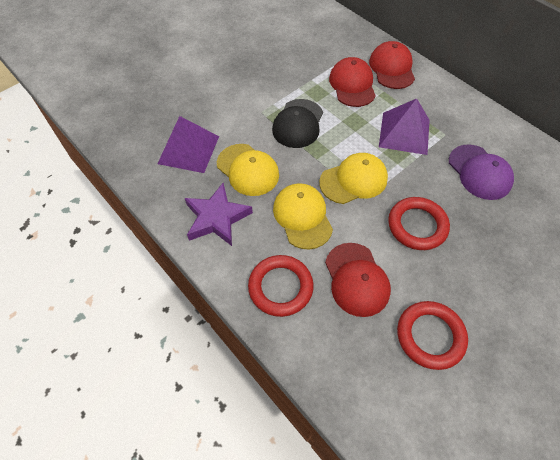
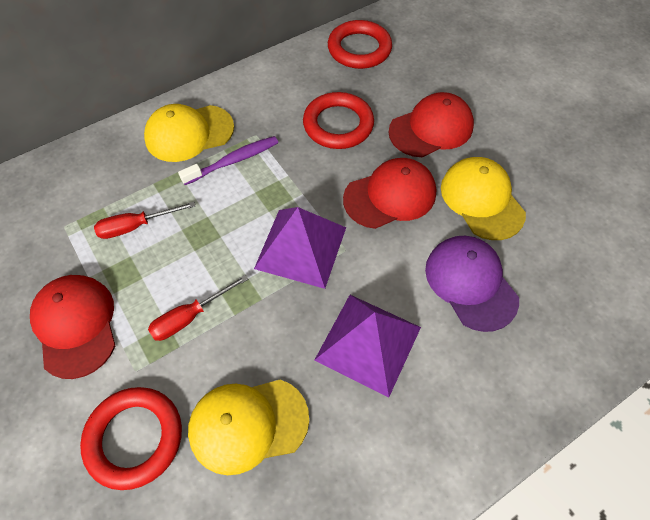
black cap: 1 -> 0
purple star: 1 -> 0
purple toothbrush: 0 -> 1
red screwdriver: 0 -> 2

